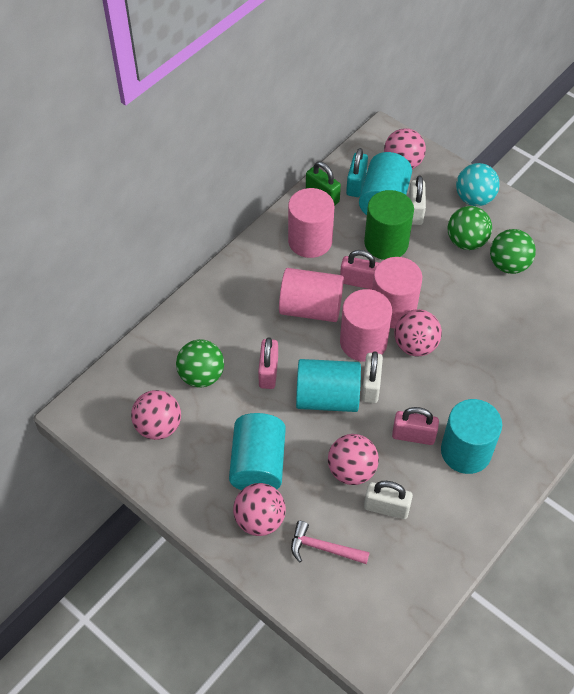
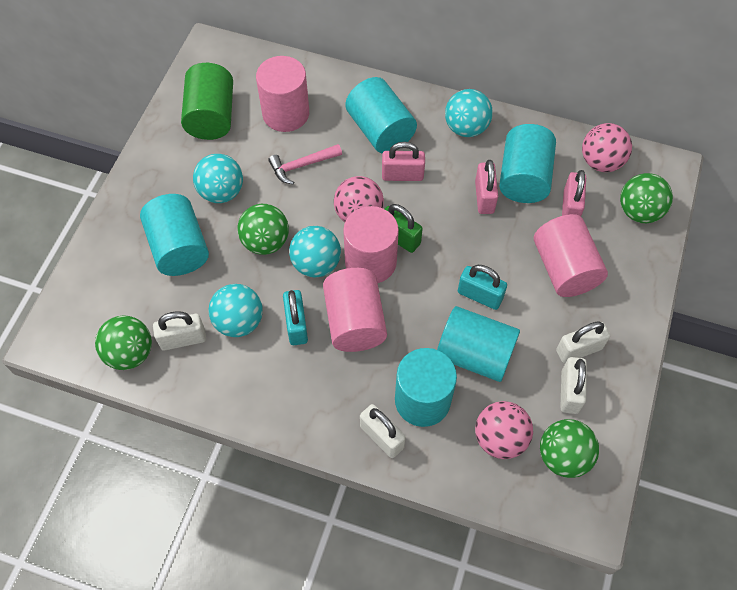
green ball: 3 -> 4
pink ball: 5 -> 3
turquoise ball: 1 -> 4
turquoise cylinder: 4 -> 5
turquoise padlock: 1 -> 2
white padlock: 3 -> 4

